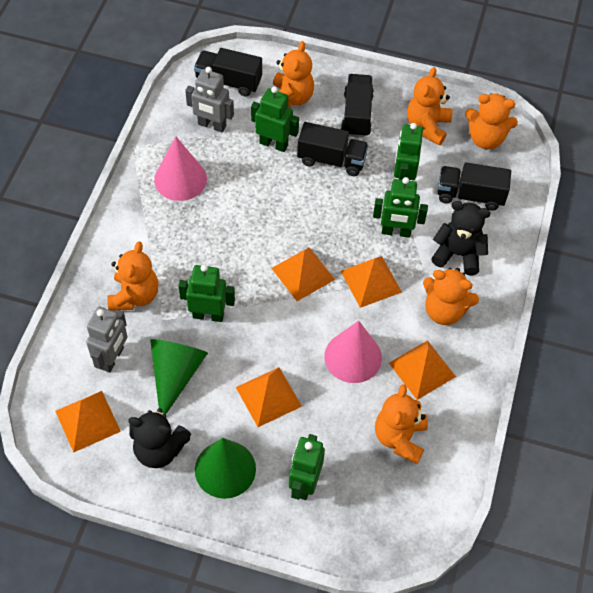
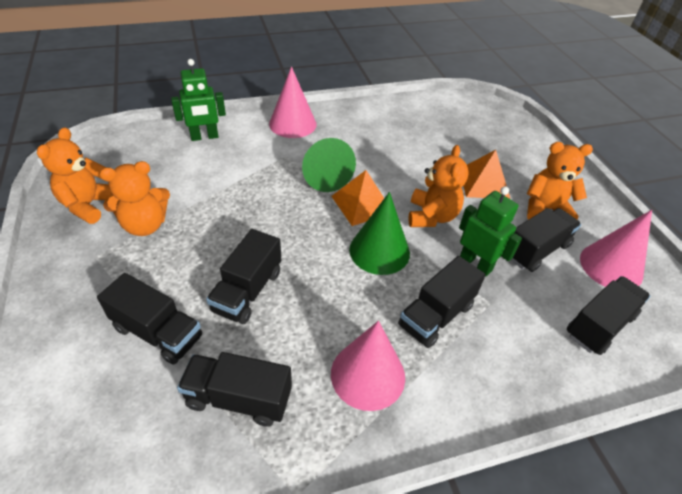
black teddy bear: 2 -> 0
black truck: 4 -> 6
green robot: 5 -> 2
grey robot: 2 -> 0
orange pyramid: 5 -> 2
orange teddy bear: 6 -> 4
pink cone: 2 -> 3

